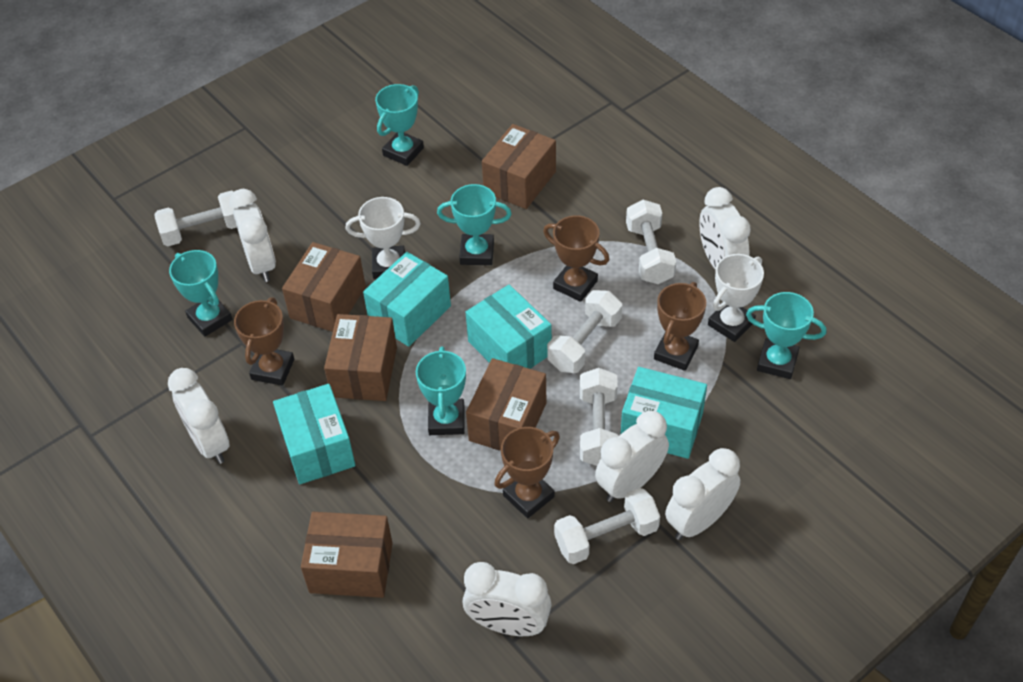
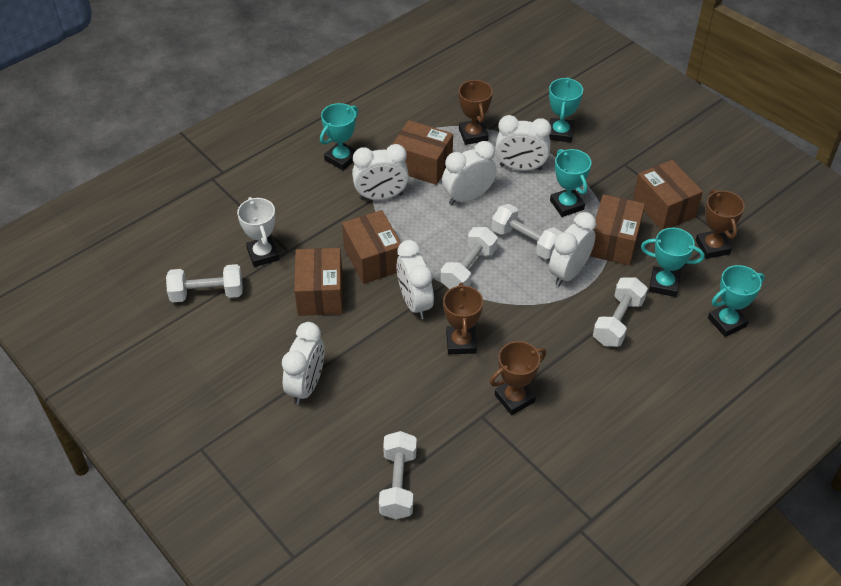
turquoise box: 4 -> 0
white trophy: 2 -> 1

